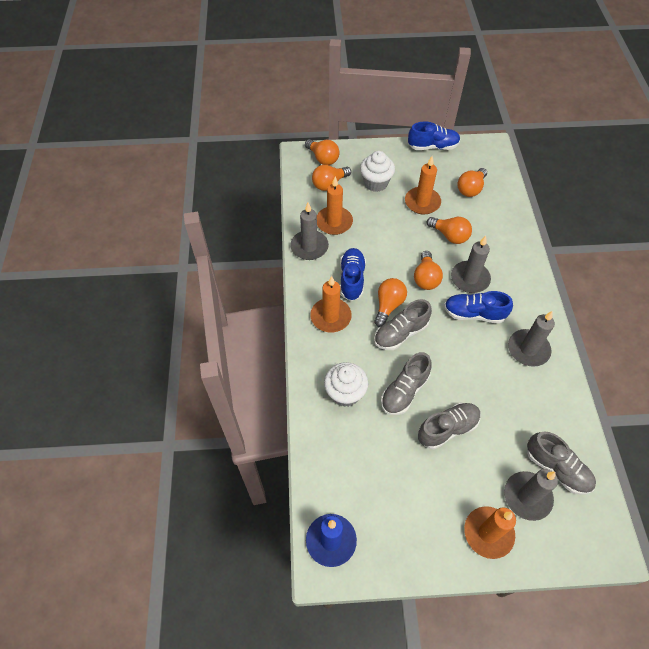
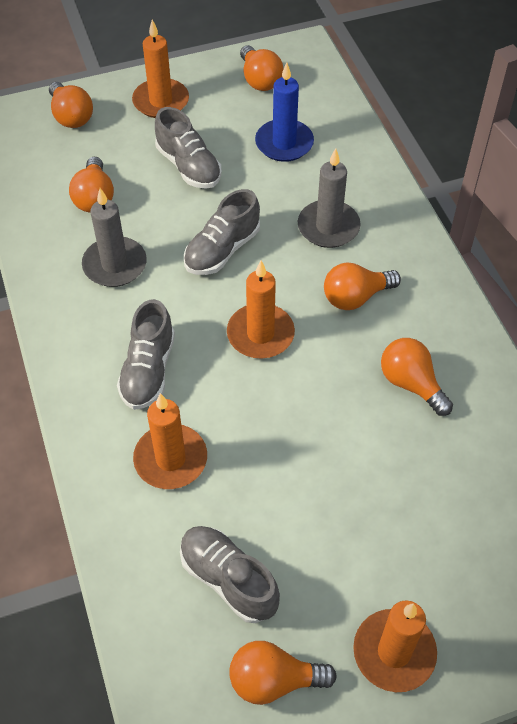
blue shoe: 3 -> 0
grey candle: 4 -> 2
white cupcake: 2 -> 0

